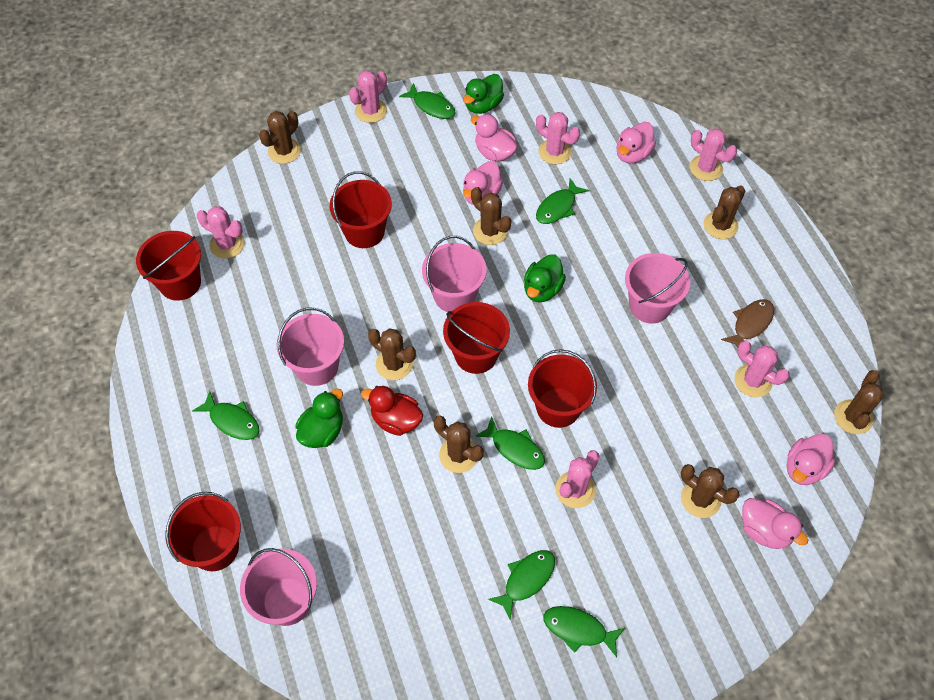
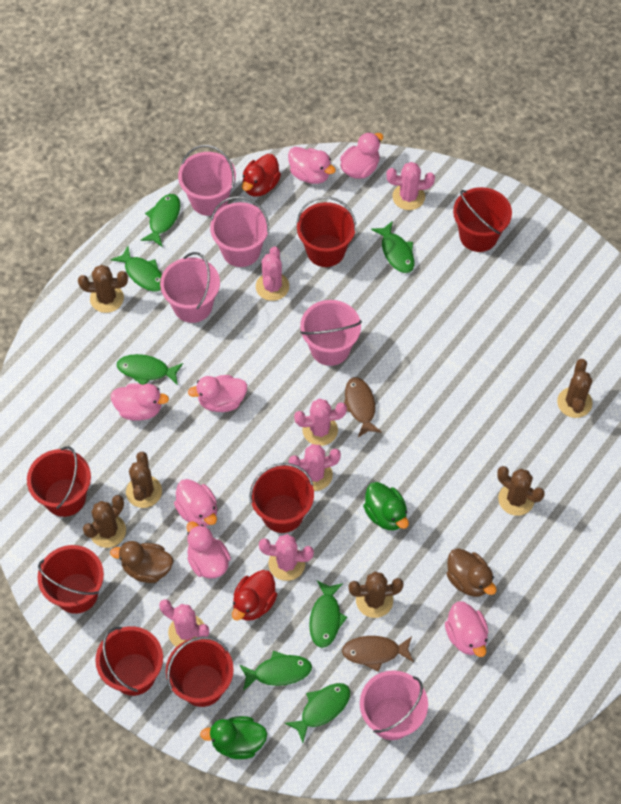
brown cactus: 7 -> 6
brown duck: 0 -> 2
brown fish: 1 -> 2
green duck: 3 -> 2
green fish: 6 -> 7
pink bucket: 4 -> 5
pink duck: 5 -> 7
red bucket: 5 -> 7
red duck: 1 -> 2

